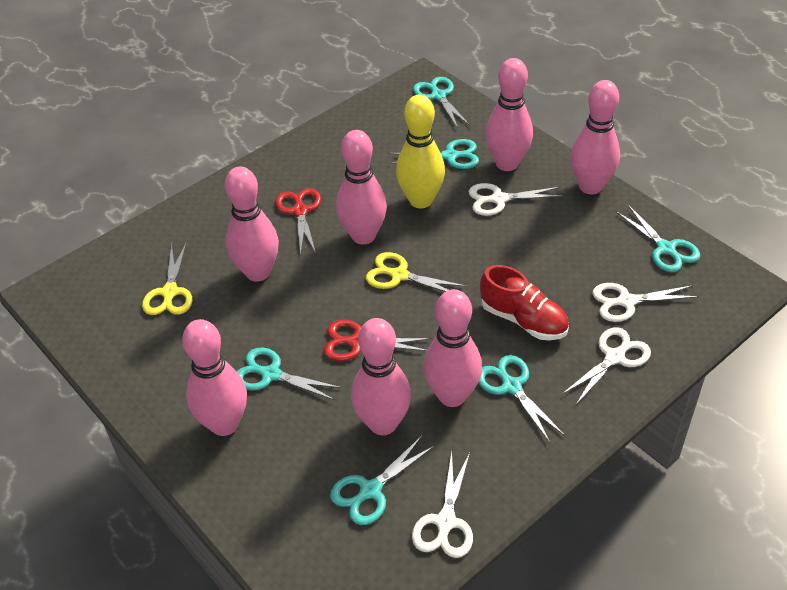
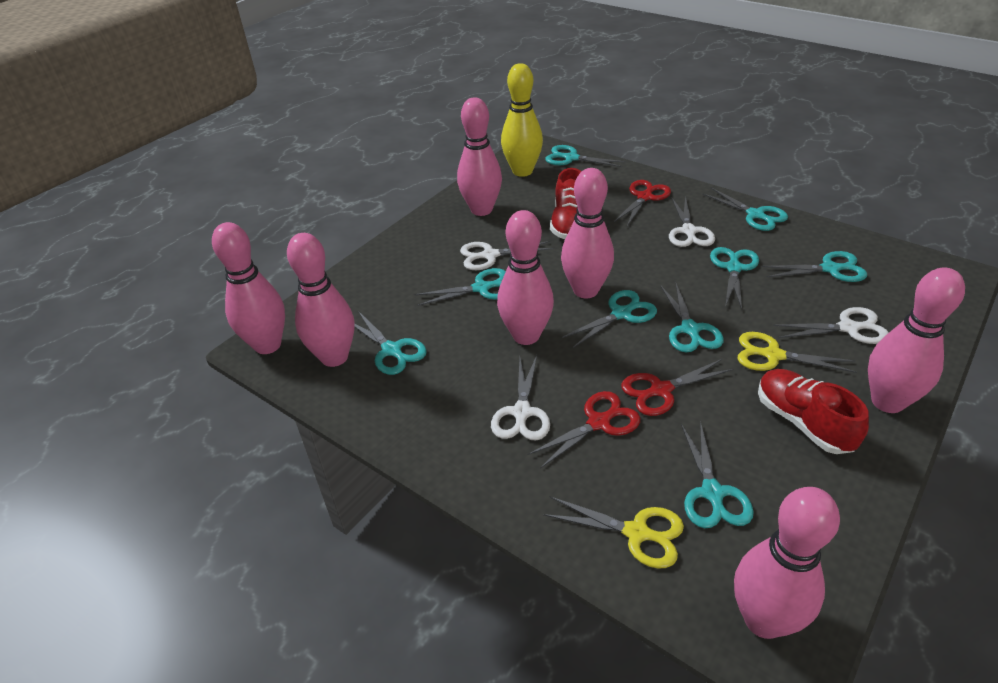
red scissors: 2 -> 3
red shoe: 1 -> 2
turquoise scissors: 6 -> 9

